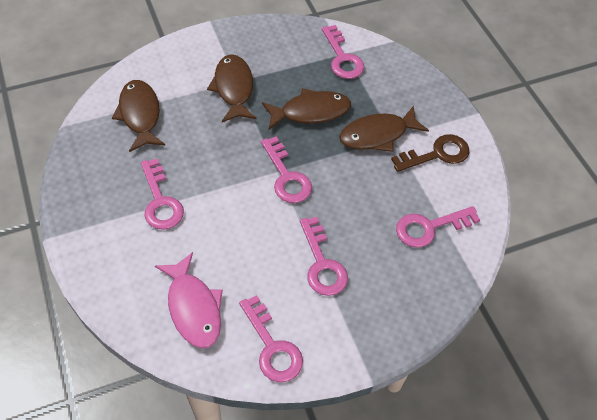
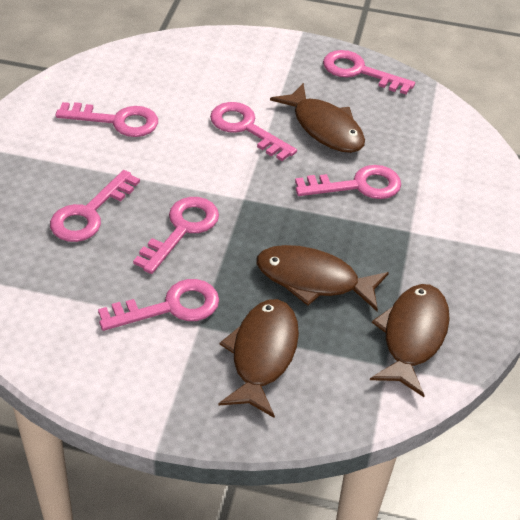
brown key: 1 -> 0
pink fish: 1 -> 0
pink key: 6 -> 7

